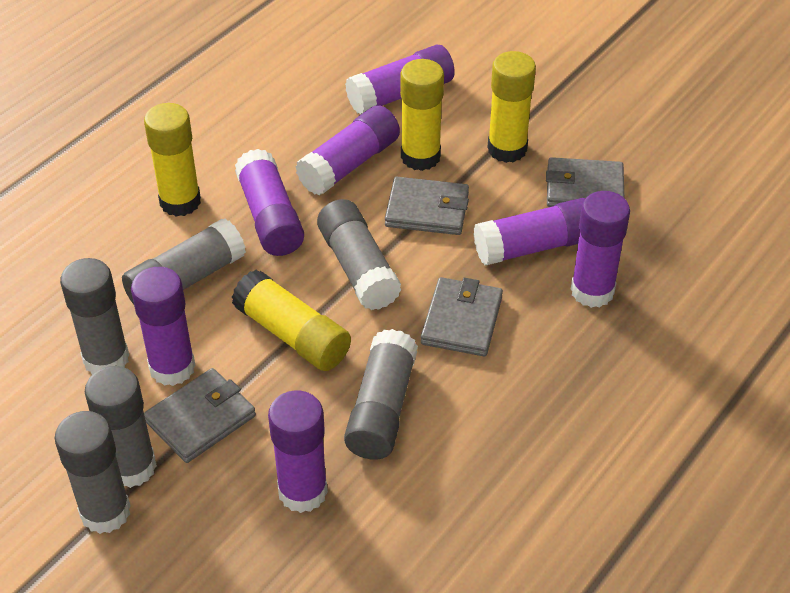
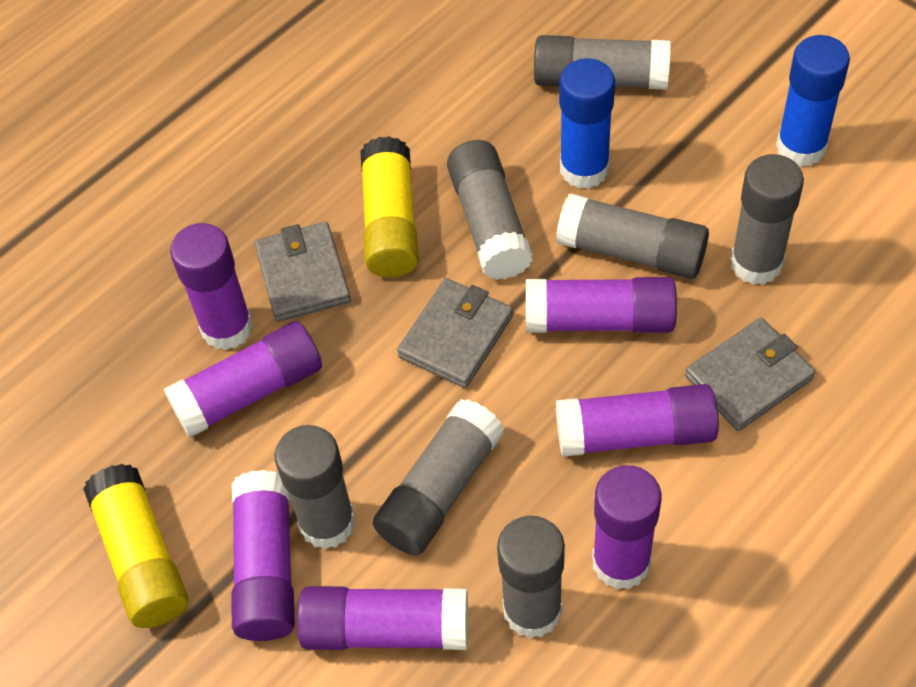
blue glue stick: 0 -> 2
grey glue stick: 6 -> 7
grey wallet: 4 -> 3
yellow glue stick: 4 -> 2

